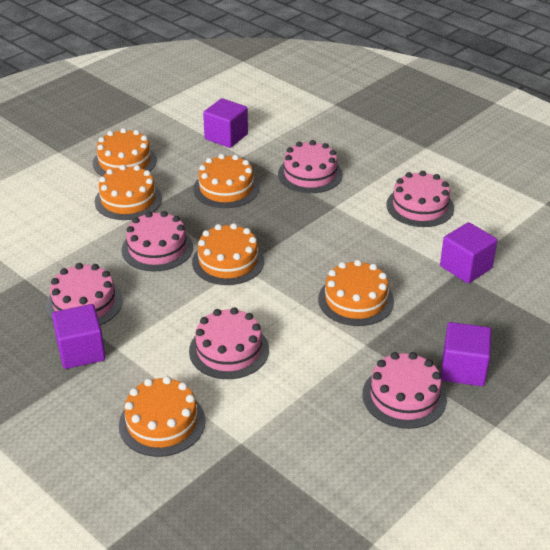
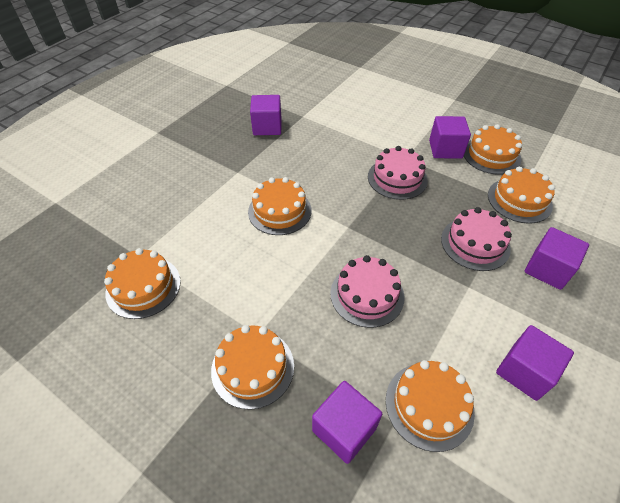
pink cake: 6 -> 3
purple cube: 4 -> 5

